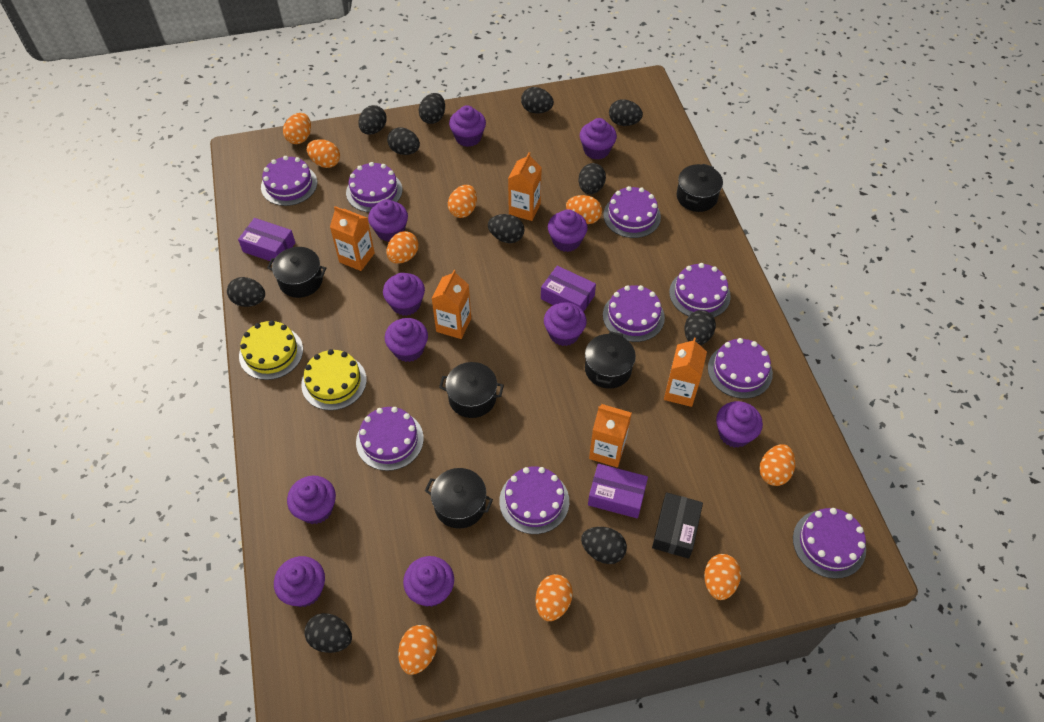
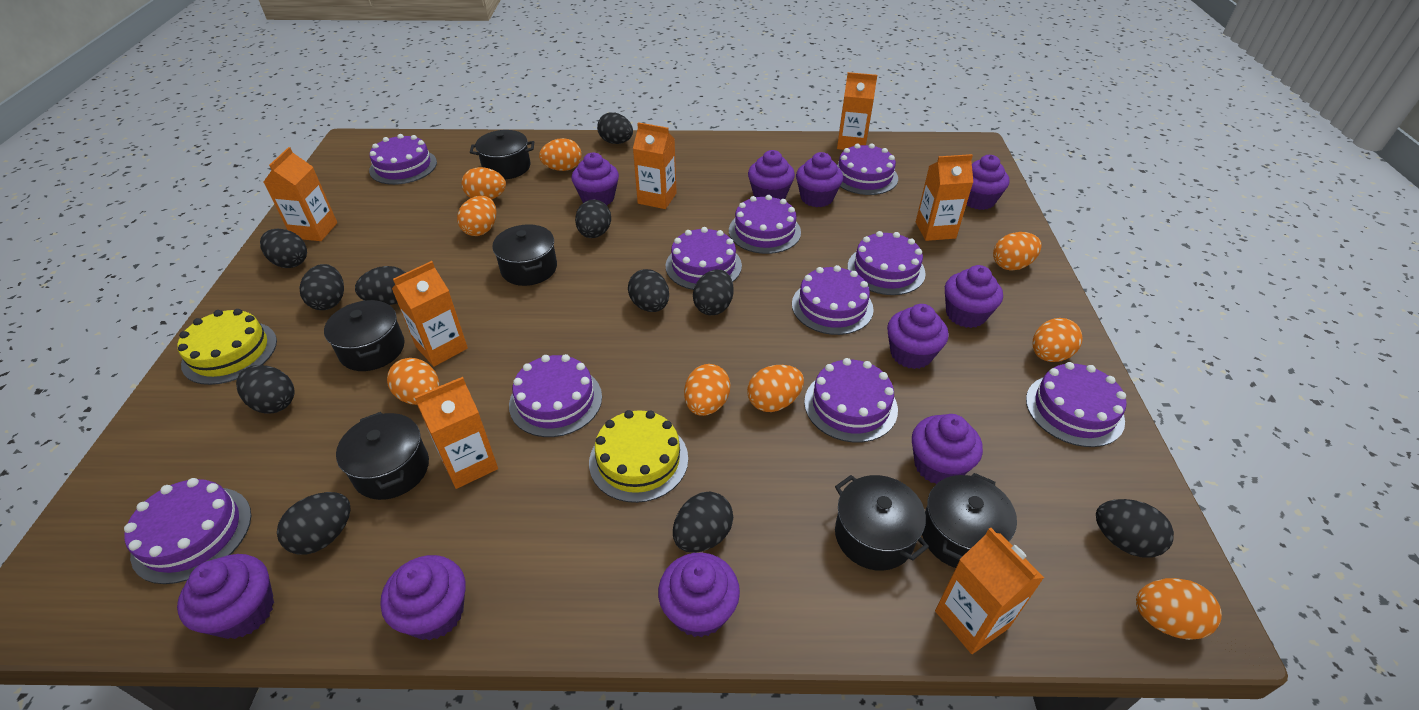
black box: 1 -> 0
black pot: 5 -> 6
orange carton: 5 -> 7
purple box: 3 -> 0
purple cake: 9 -> 10
purple cupcake: 11 -> 10

